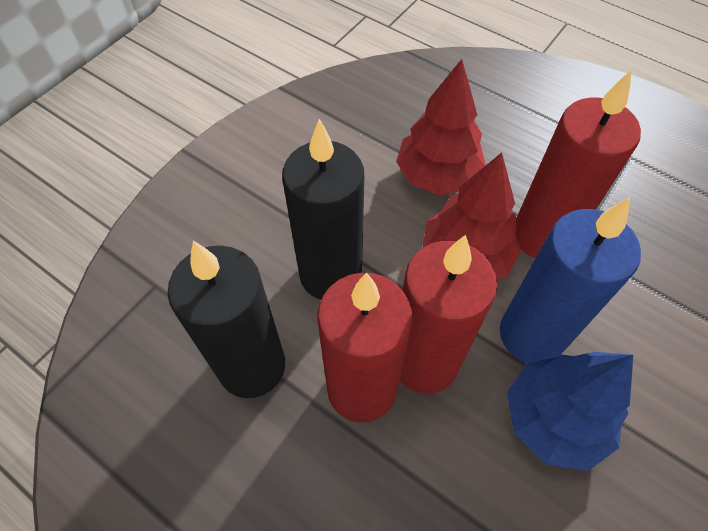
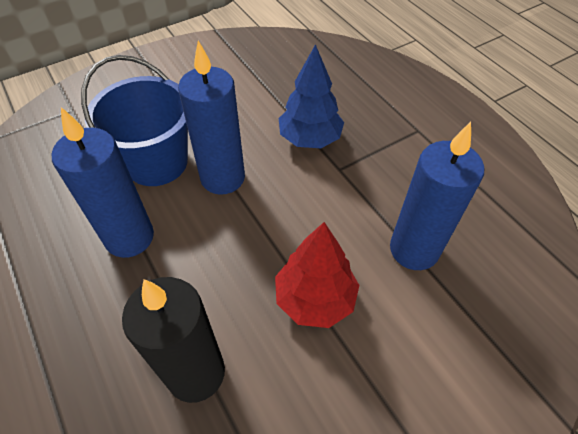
black candle: 2 -> 1
blue bucket: 0 -> 1
blue candle: 1 -> 3
red candle: 3 -> 0
red tree: 2 -> 1

